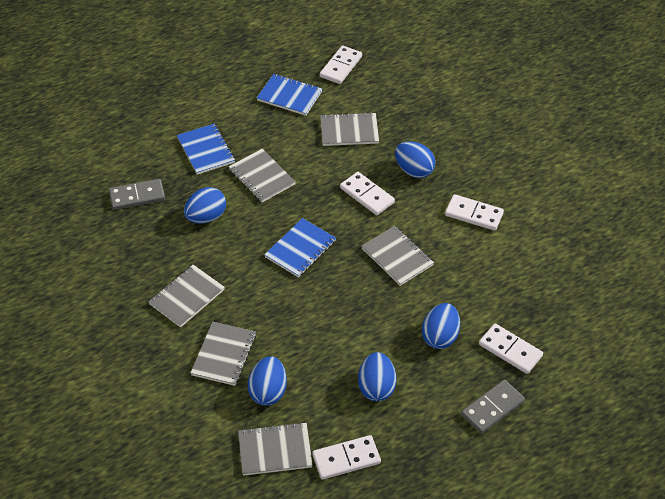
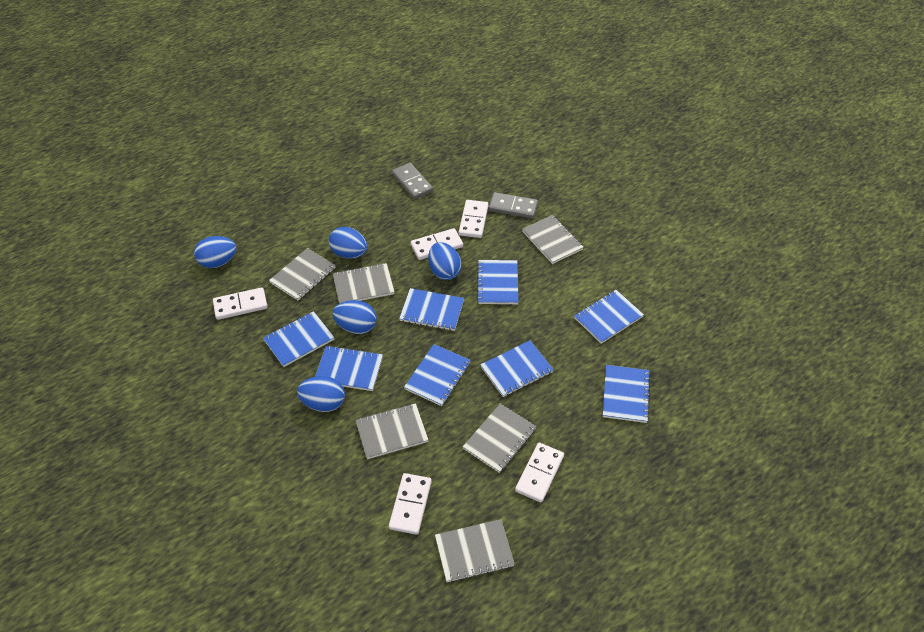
blue notebook: 3 -> 8

